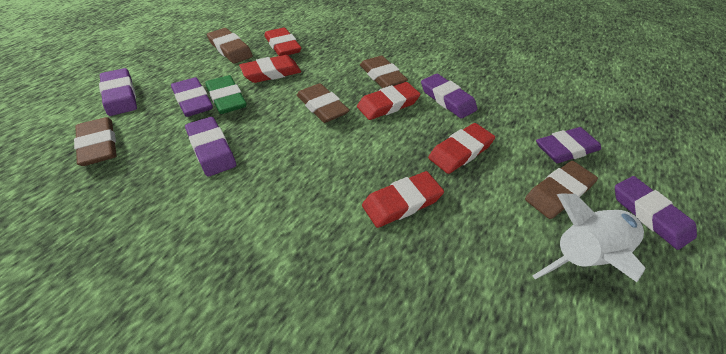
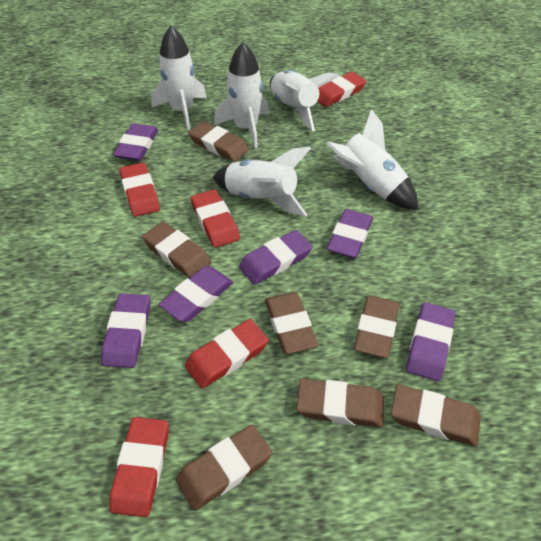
brown eraser: 5 -> 7
green eraser: 1 -> 0
white rocket: 1 -> 5

